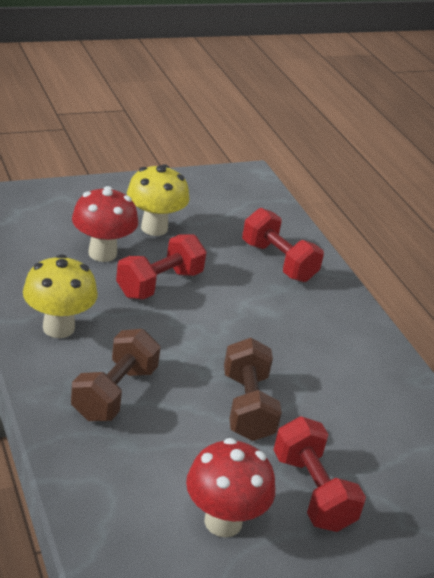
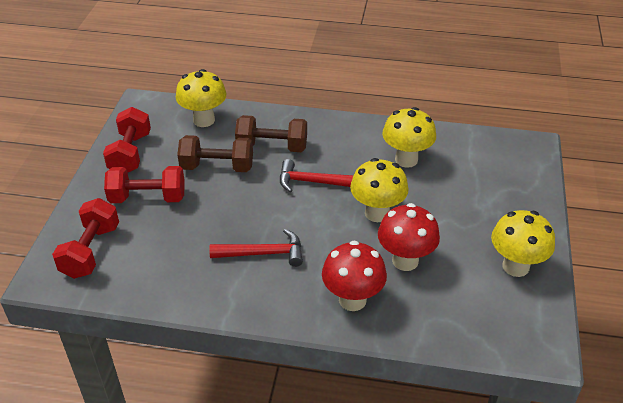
red hammer: 0 -> 2
yellow mushroom: 2 -> 4

